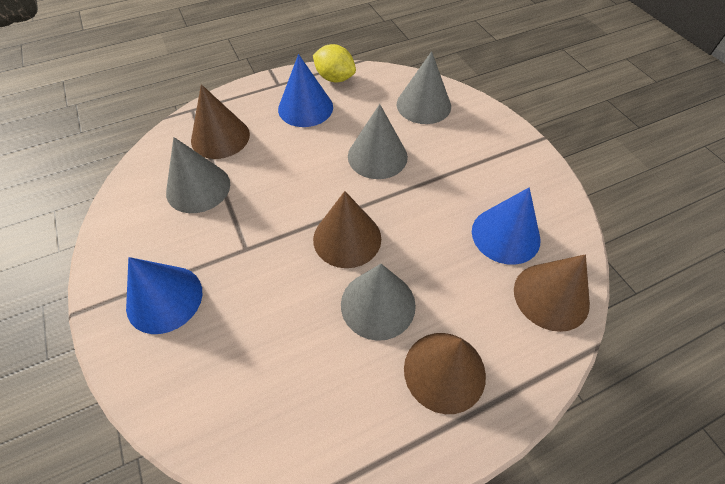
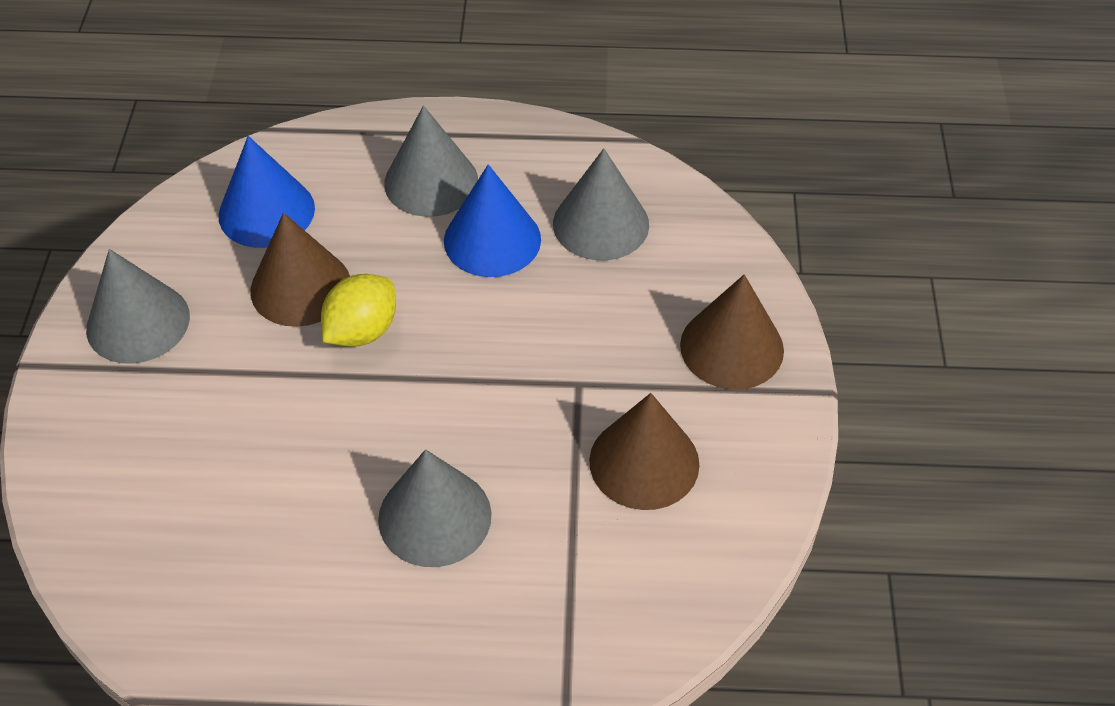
blue cone: 3 -> 2
brown cone: 4 -> 3

